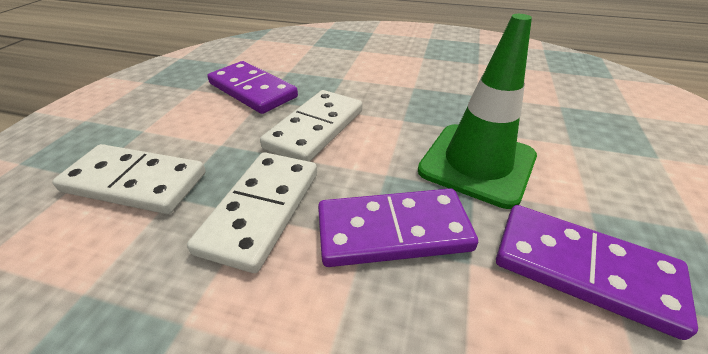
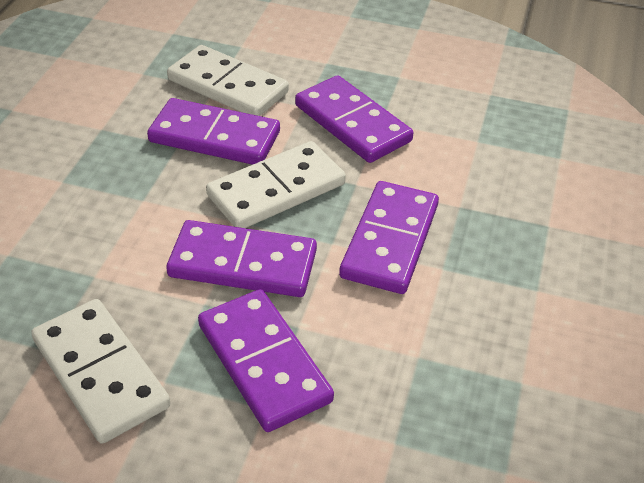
green traffic cone: 1 -> 0
purple domino: 3 -> 5

